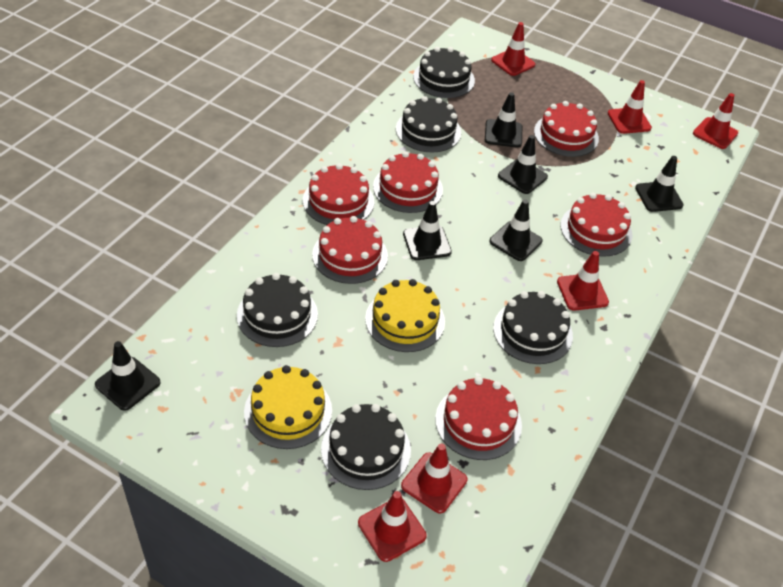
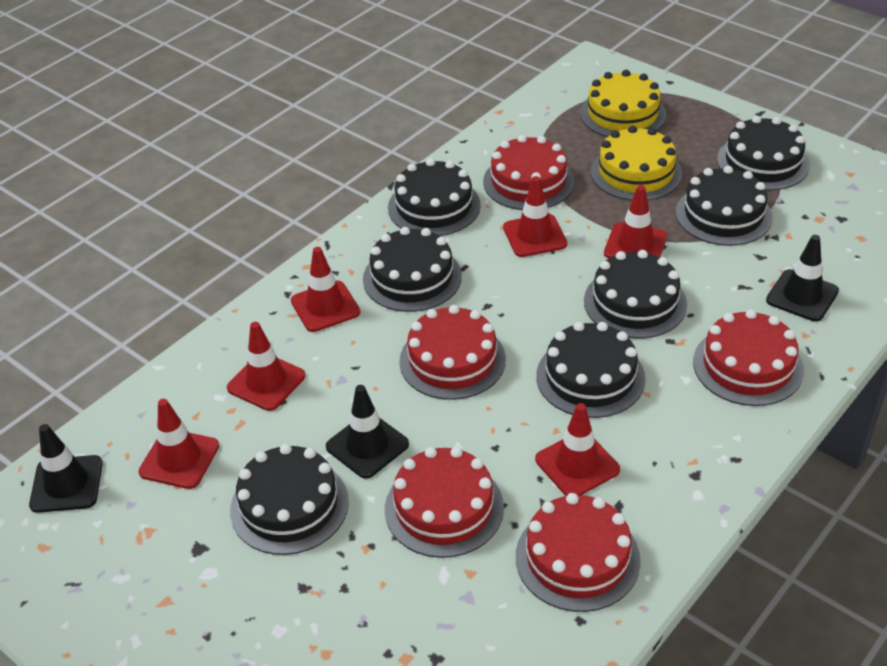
black cake: 5 -> 7
black traffic cone: 6 -> 3
red cake: 6 -> 5

